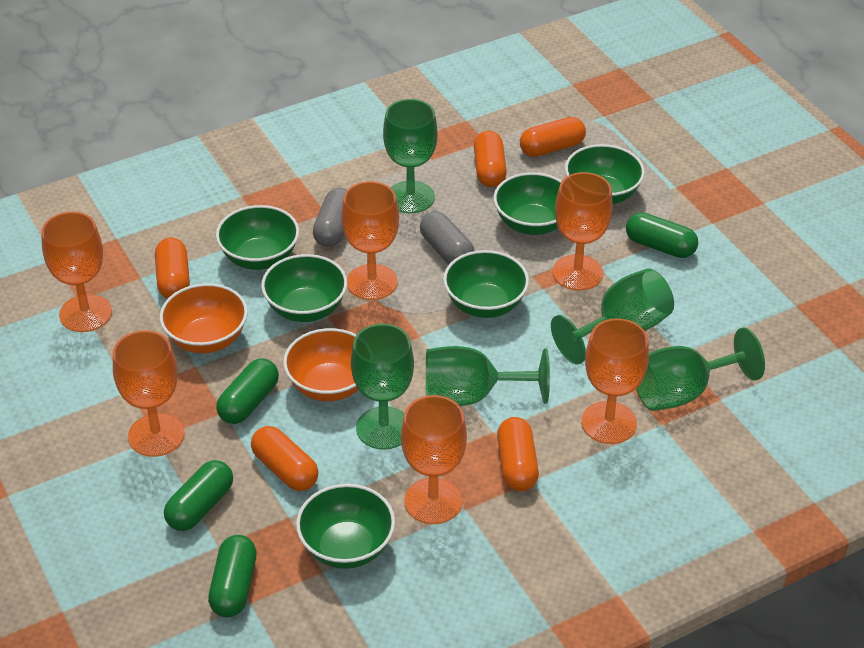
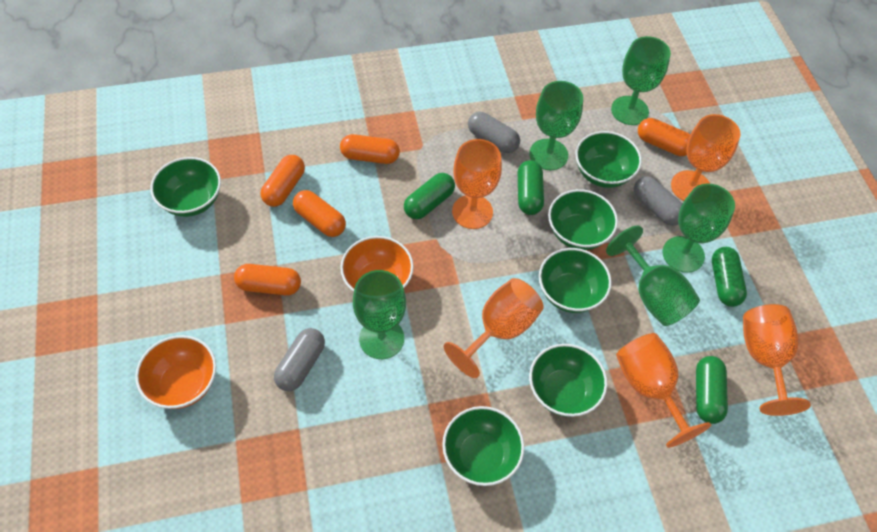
grey capsule: 2 -> 3
orange goblet: 6 -> 5

